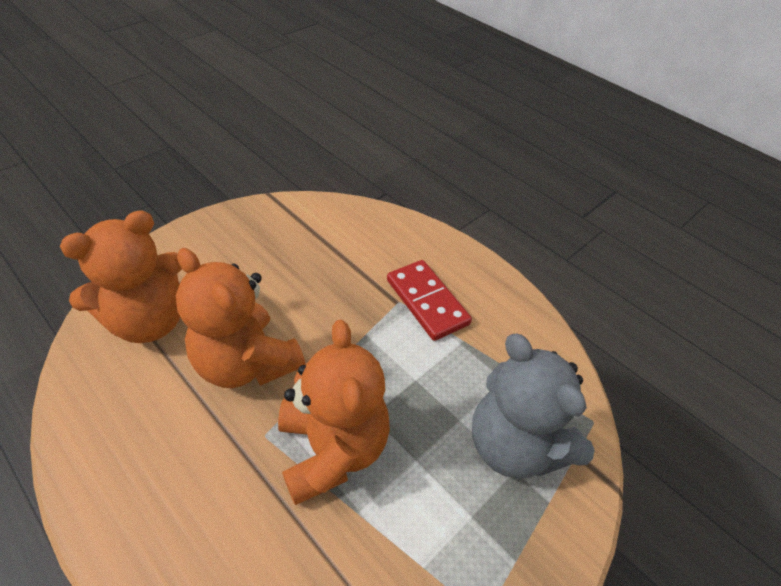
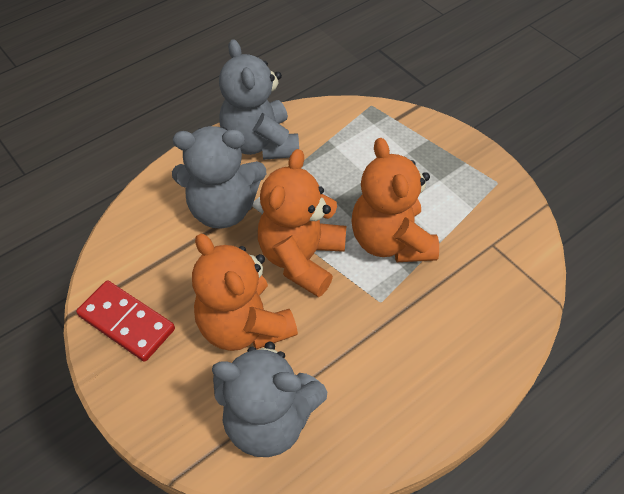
grey teddy bear: 1 -> 3

